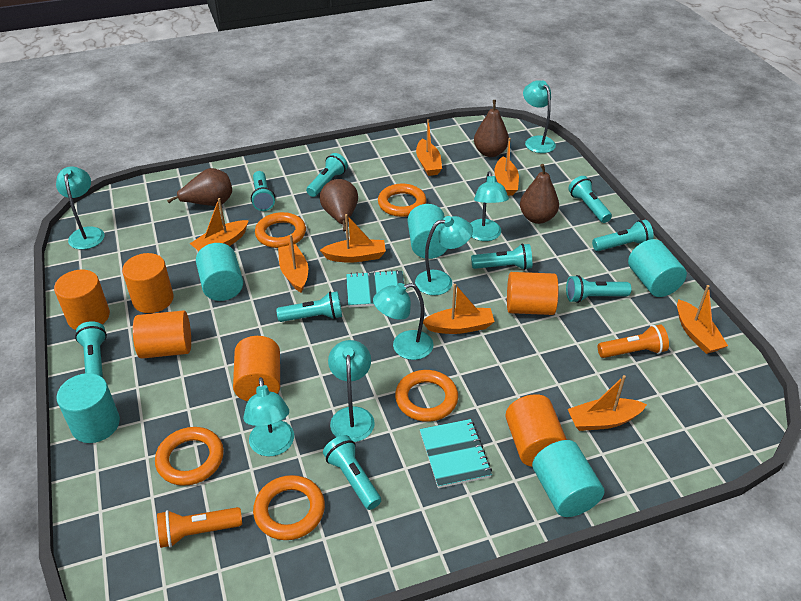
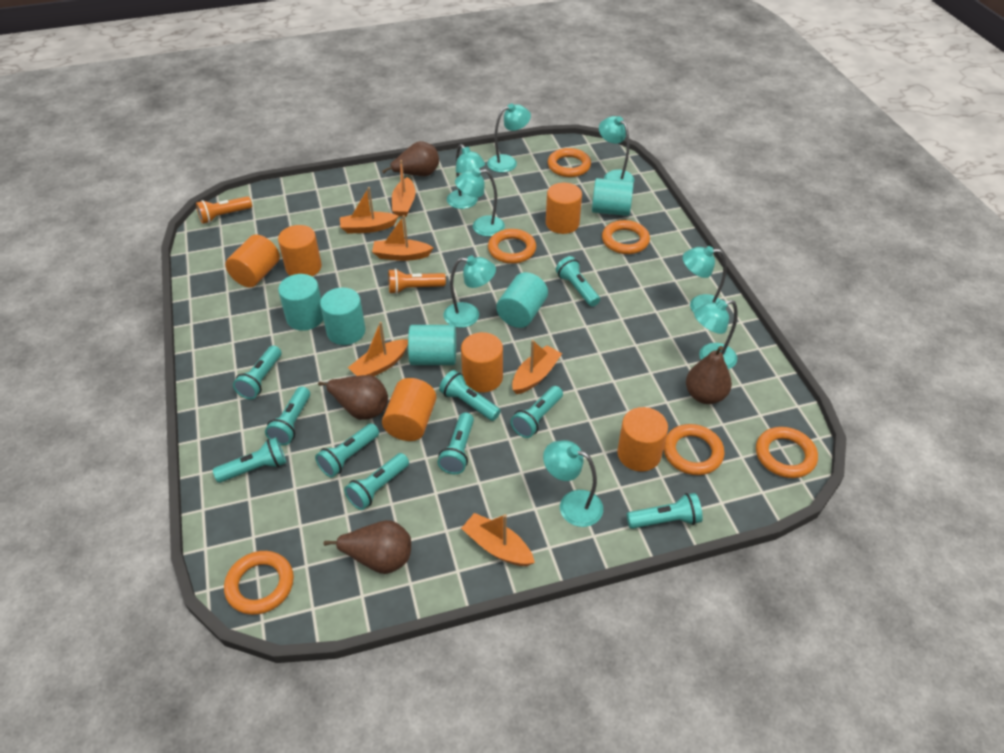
orange boat: 8 -> 6
orange ring: 5 -> 6
turquoise flashlight: 9 -> 10
turquoise lamp: 7 -> 8
turquoise notebook: 2 -> 0

